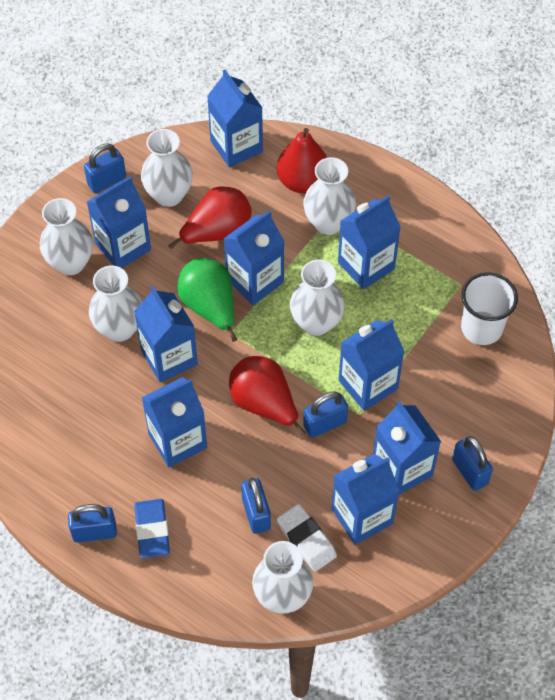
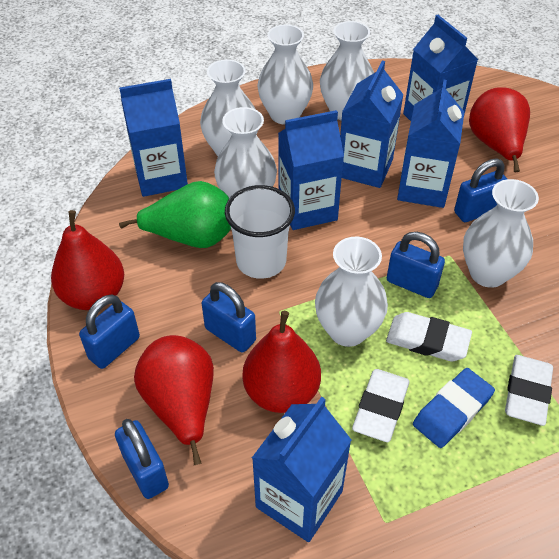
blue carton: 9 -> 6
red pear: 3 -> 4
white eraser: 1 -> 3

